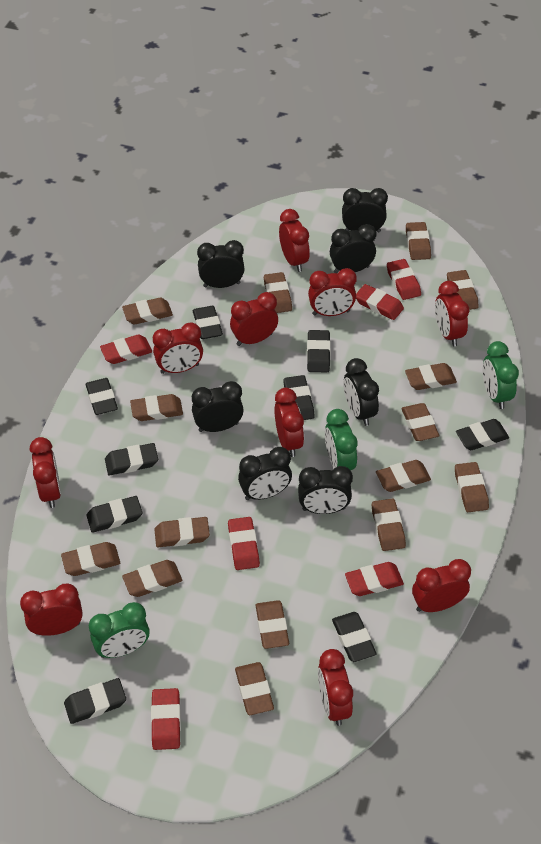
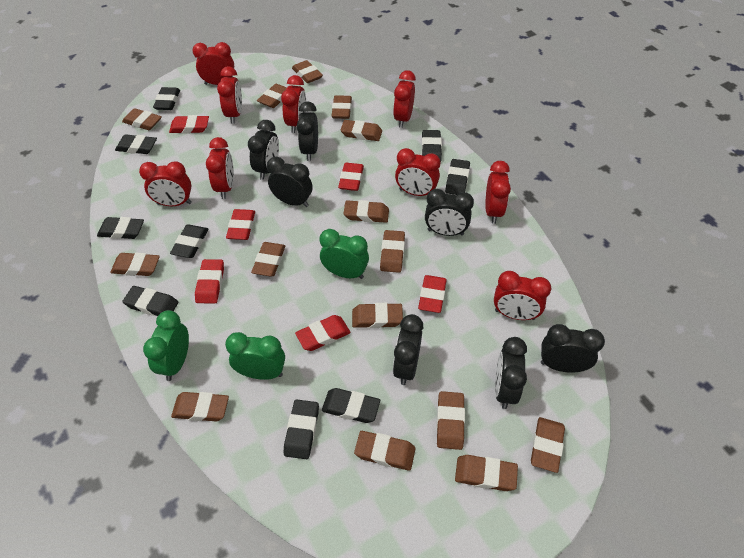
red clock: 10 -> 9

